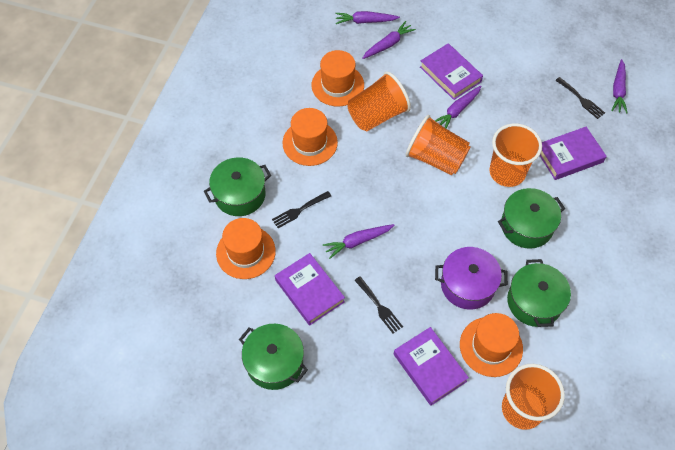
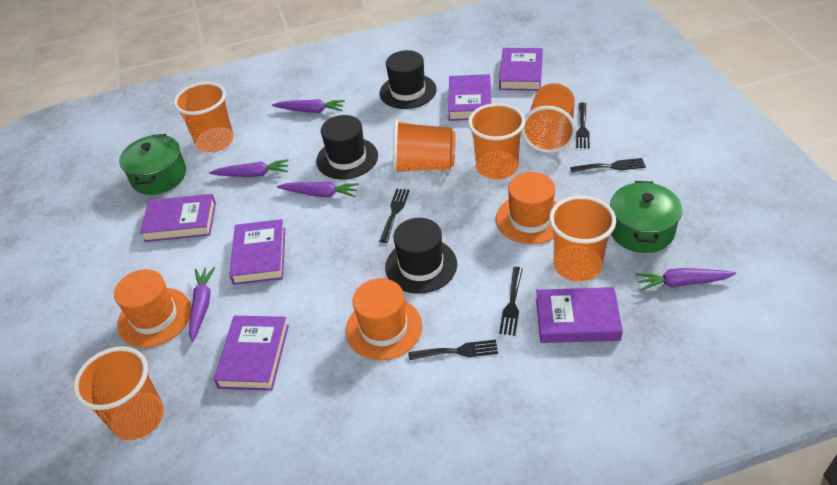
black fork: 3 -> 5
black hat: 0 -> 3
green pot: 4 -> 2
orange cup: 4 -> 6
orange hat: 4 -> 3
purple book: 4 -> 6
purple pot: 1 -> 0

